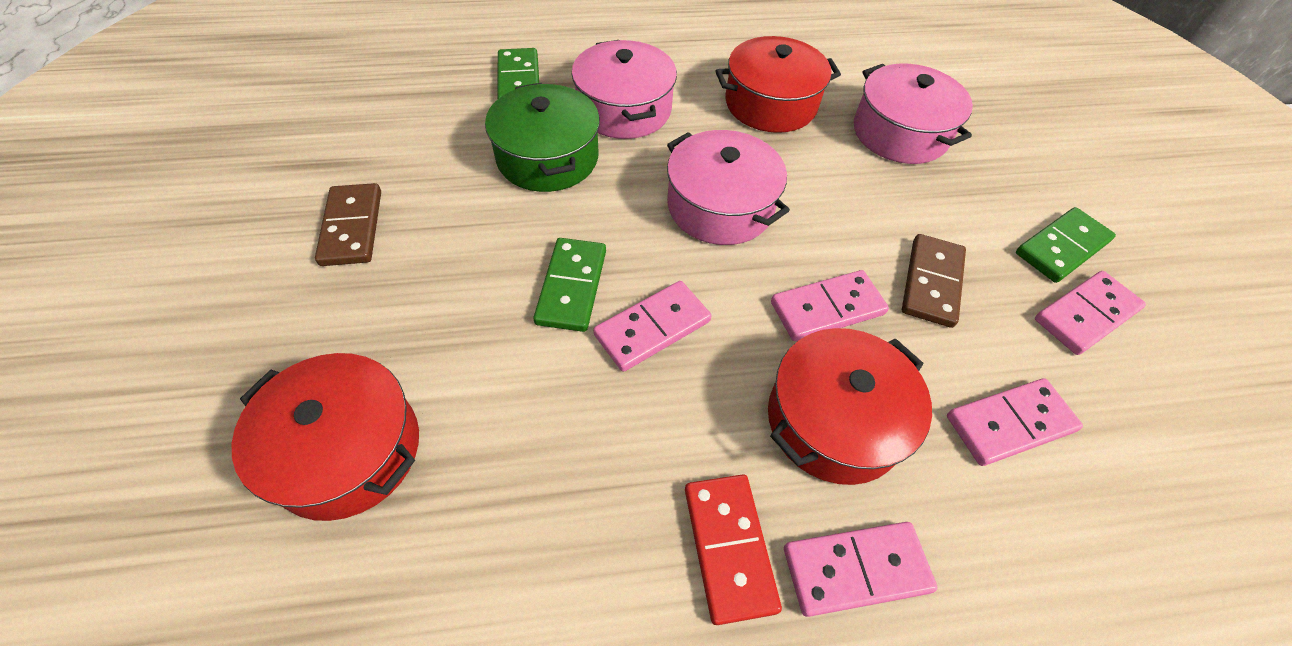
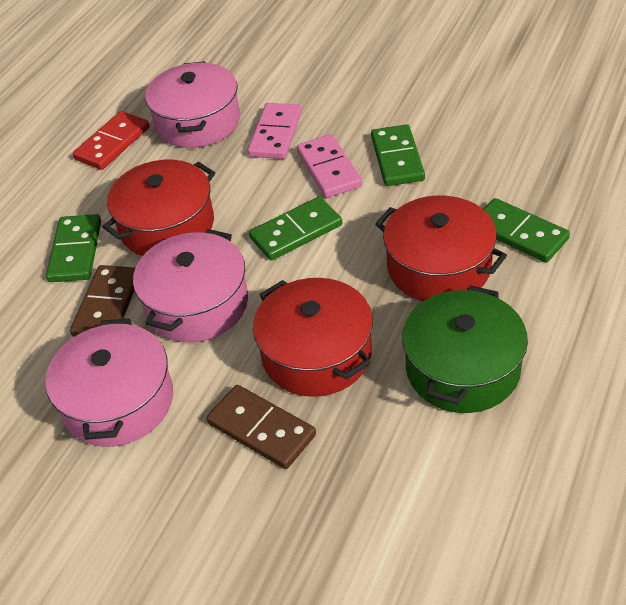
green domino: 3 -> 4
pink domino: 5 -> 2

